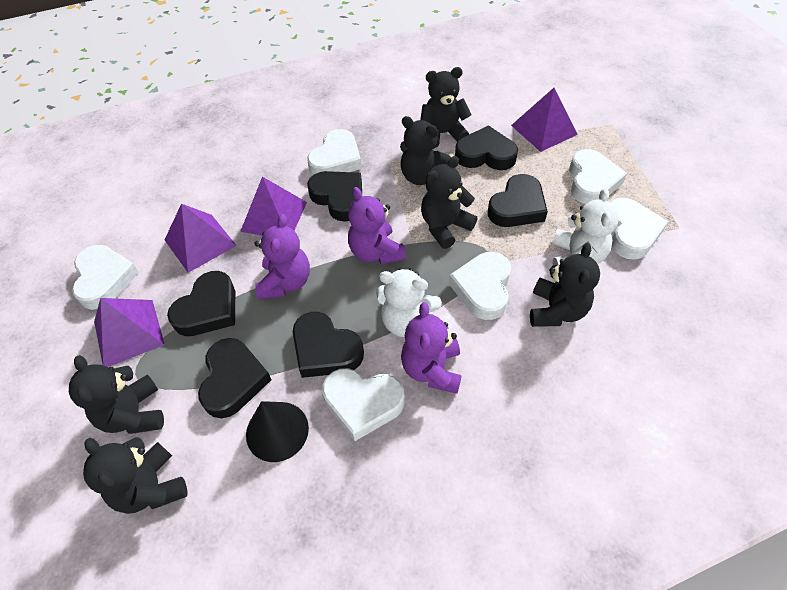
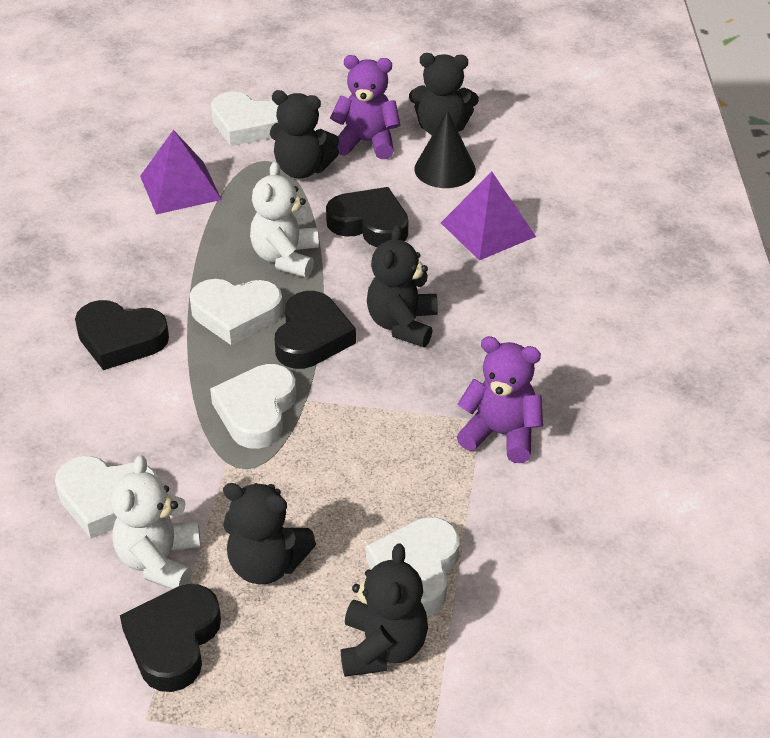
black heart: 6 -> 4
black teddy bear: 6 -> 5
purple pyramid: 4 -> 2
purple teddy bear: 3 -> 2
white heart: 6 -> 5

